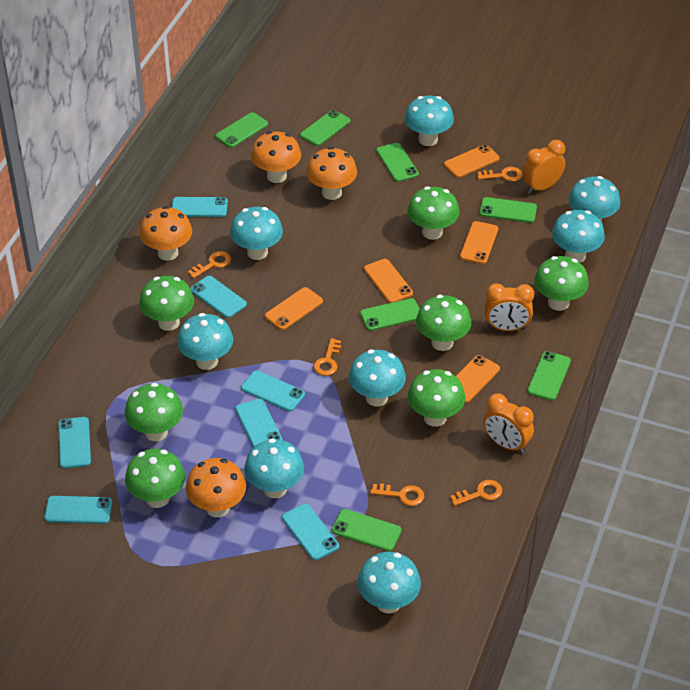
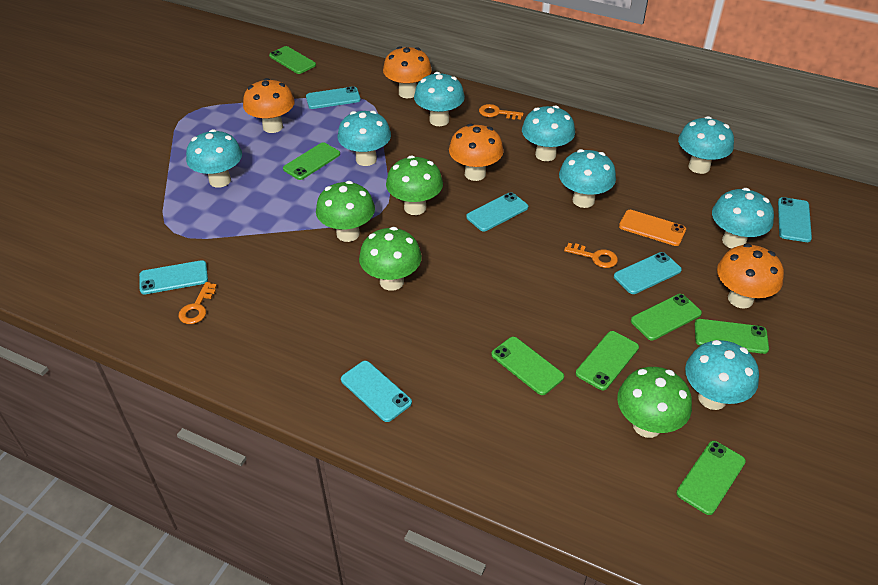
green mushroom: 7 -> 4
orange clock: 3 -> 0
orange key: 5 -> 3
orange phone: 5 -> 1
turquoise phone: 7 -> 6

